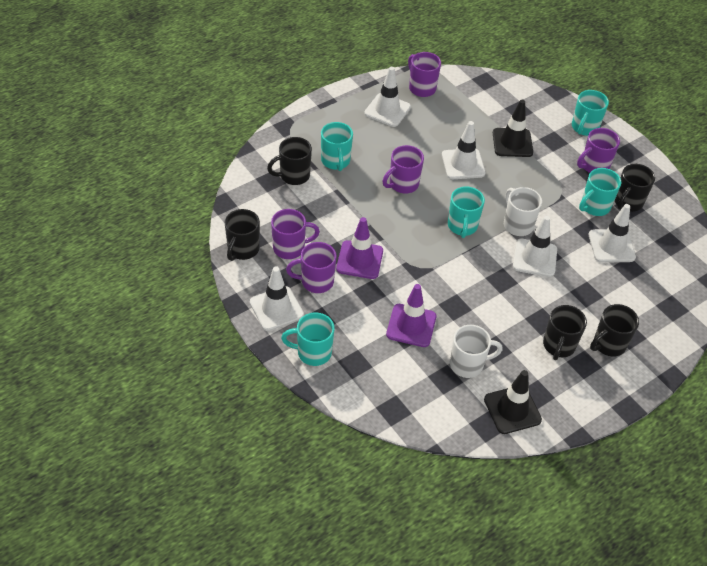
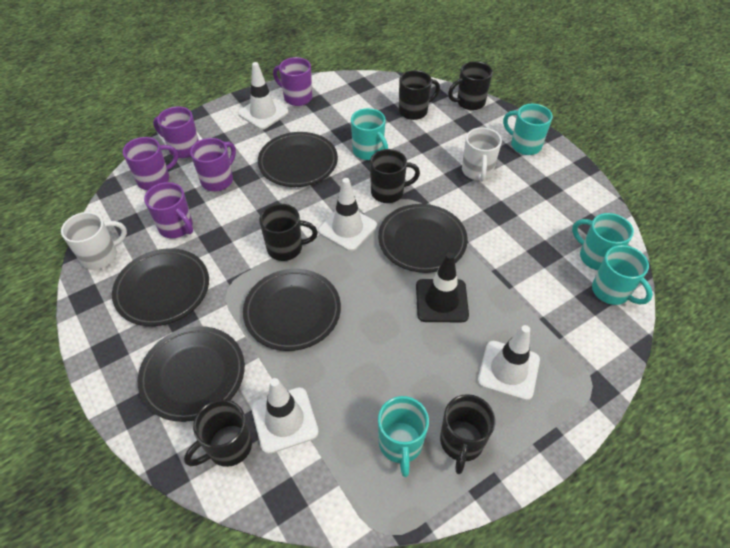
black mug: 5 -> 6
black plate: 0 -> 5
black traffic cone: 2 -> 1
purple traffic cone: 2 -> 0
white traffic cone: 5 -> 4

